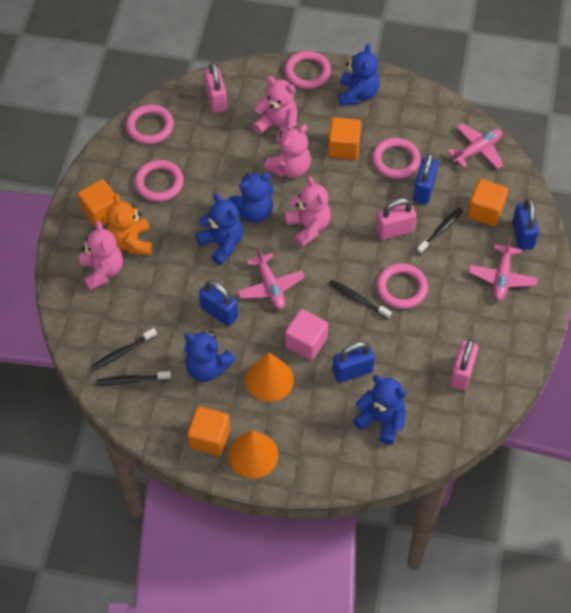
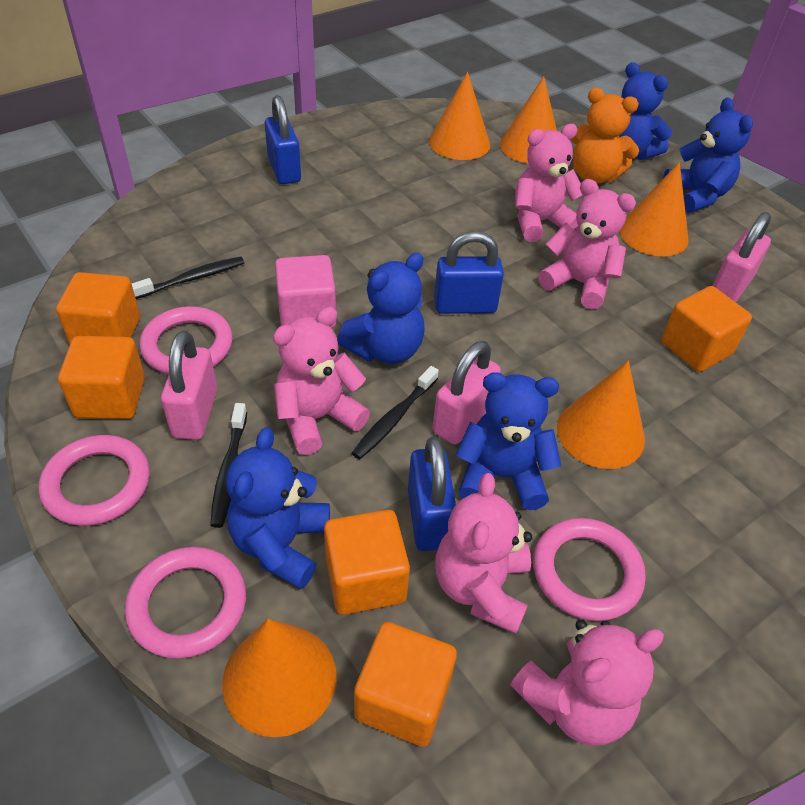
black toothbrush: 4 -> 3
blue padlock: 4 -> 3
orange cone: 2 -> 5
orange cube: 4 -> 5
pink plane: 3 -> 0
pink ring: 5 -> 4
pink teddy bear: 4 -> 5

